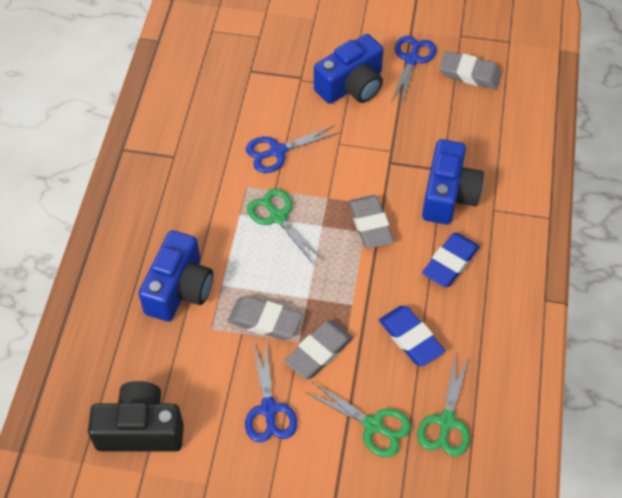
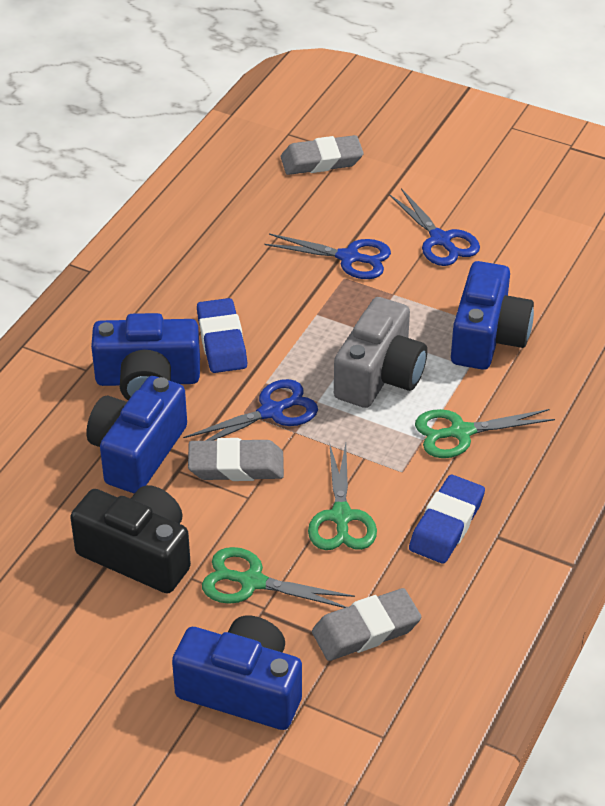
blue camera: 3 -> 4
grey camera: 0 -> 1
grey eraser: 4 -> 3

